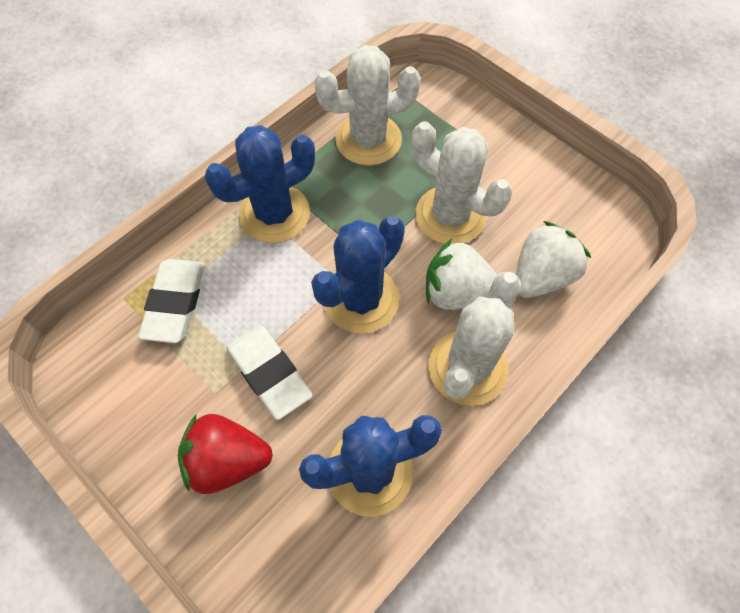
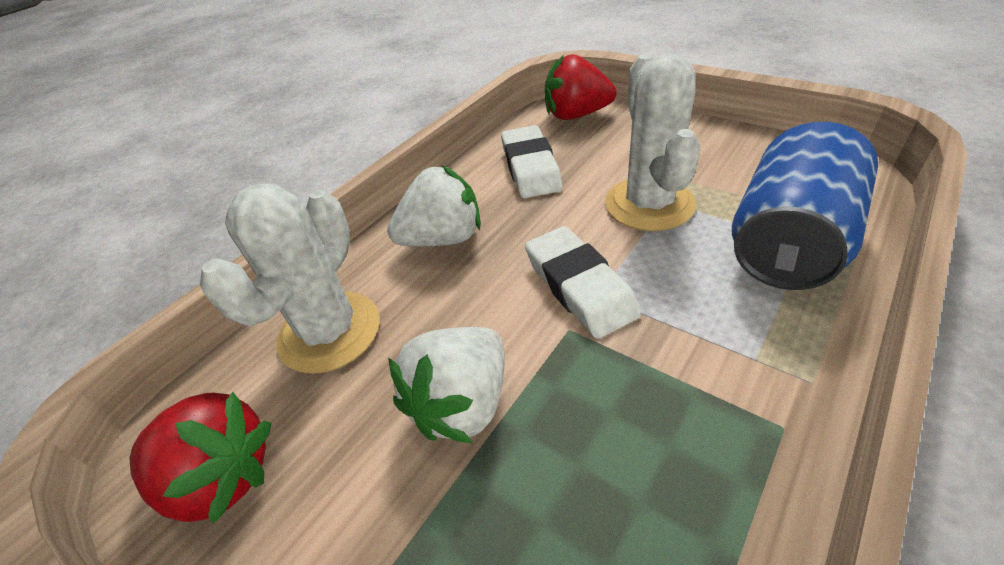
blue cactus: 3 -> 0
blue can: 0 -> 1
red strawberry: 1 -> 2
white cactus: 3 -> 2

